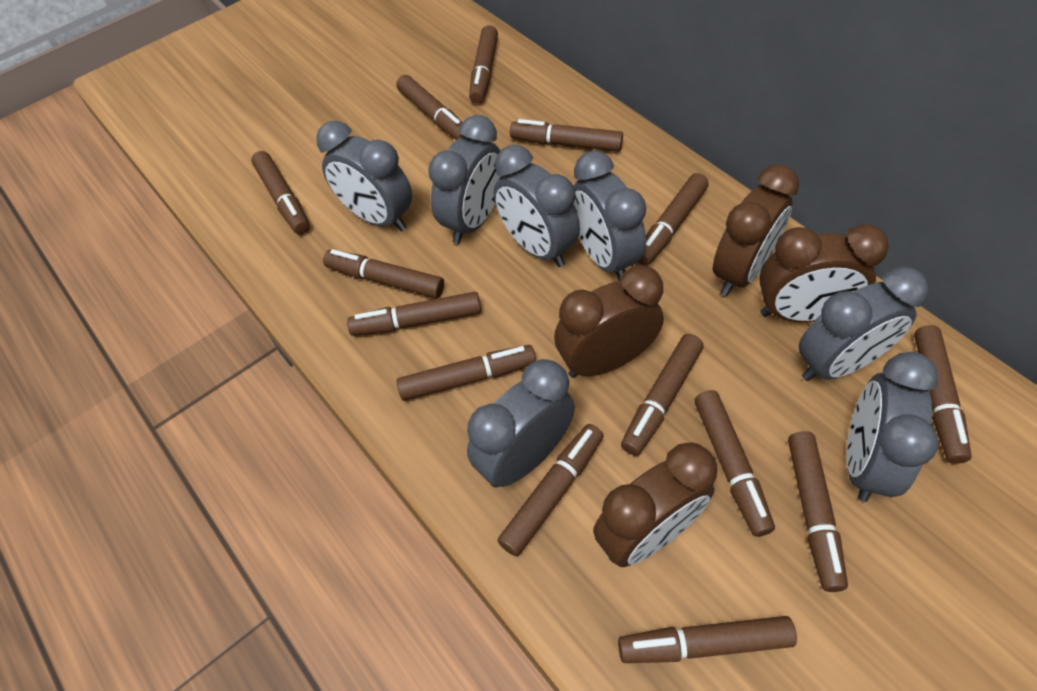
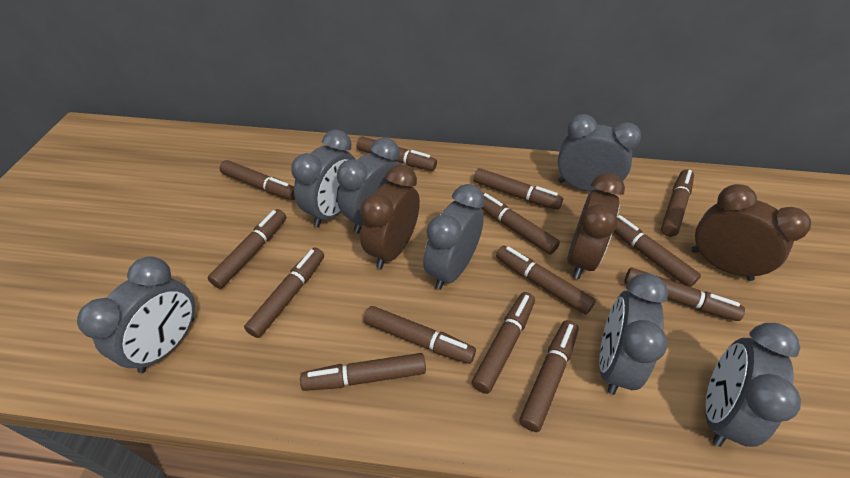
brown clock: 4 -> 3

